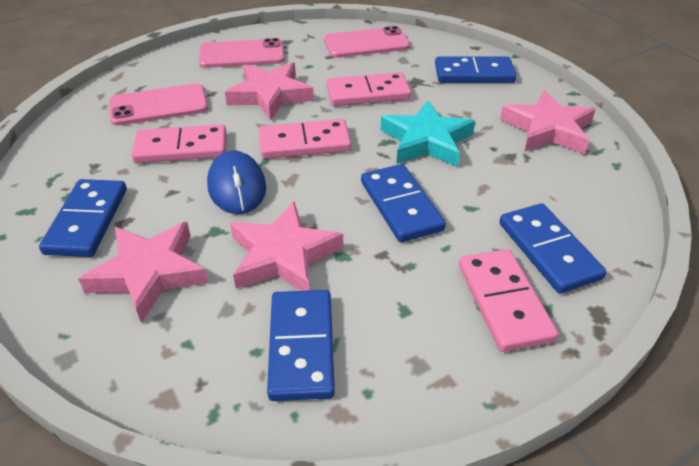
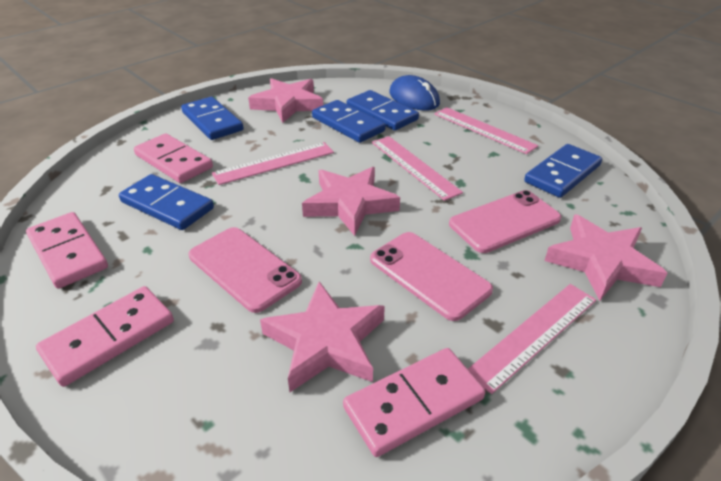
pink ruler: 0 -> 4
turquoise star: 1 -> 0

